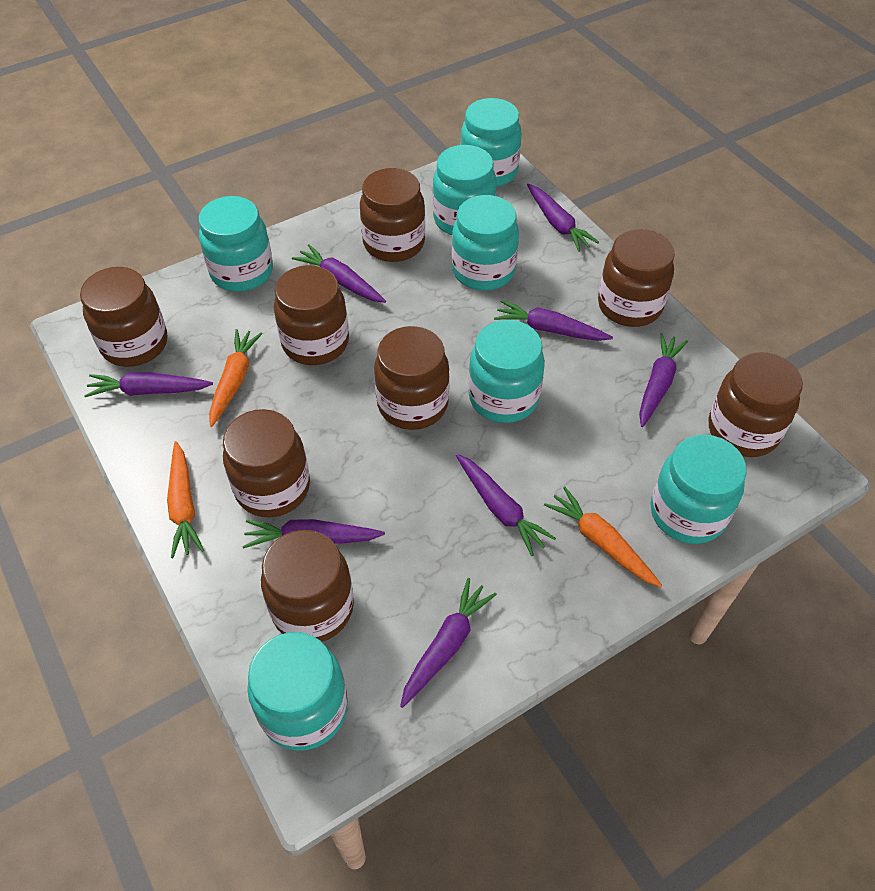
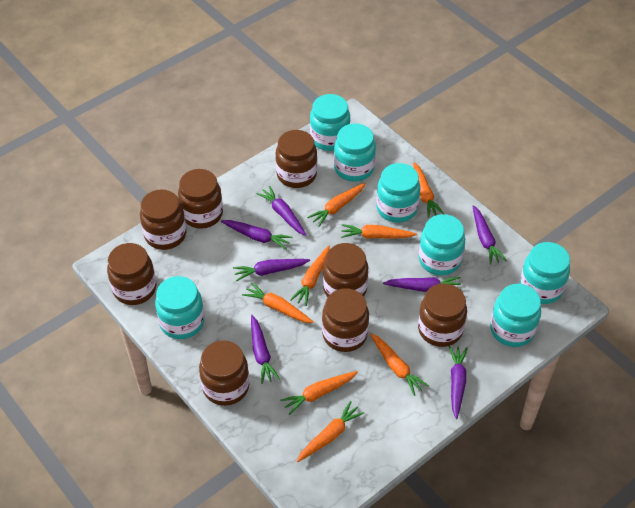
orange carrot: 3 -> 8
purple carrot: 8 -> 7

